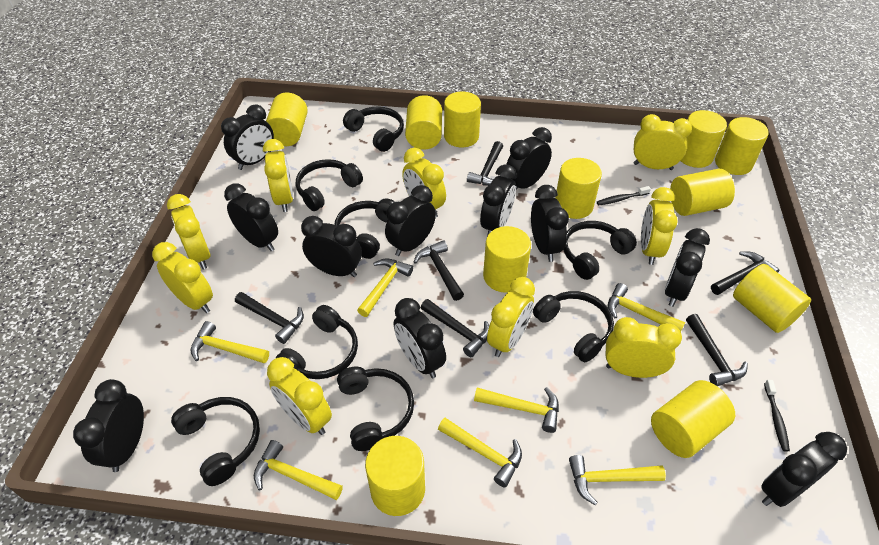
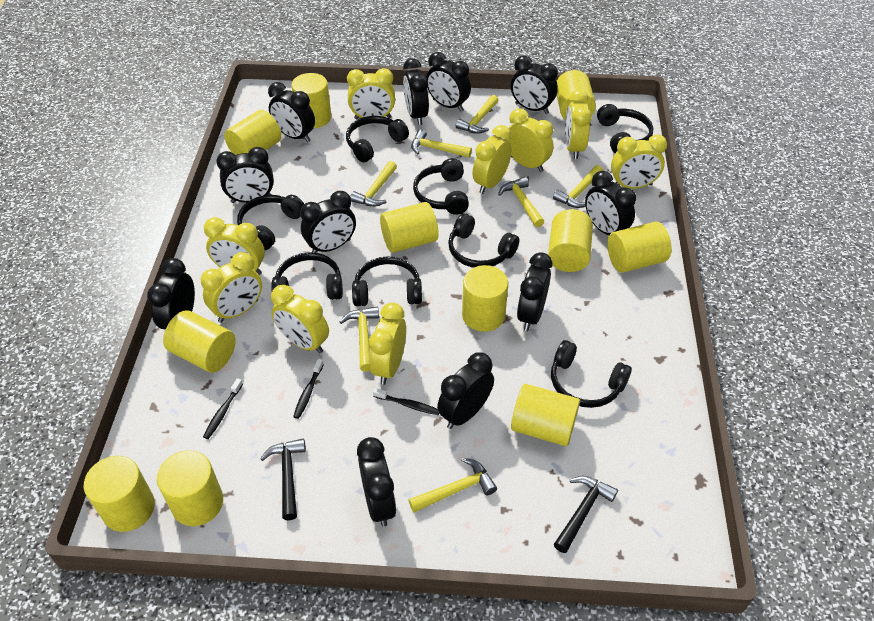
black hammer: 6 -> 2
black toothbrush: 2 -> 3

